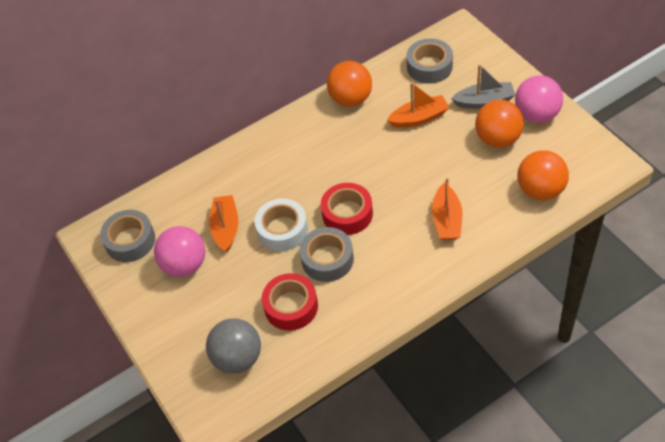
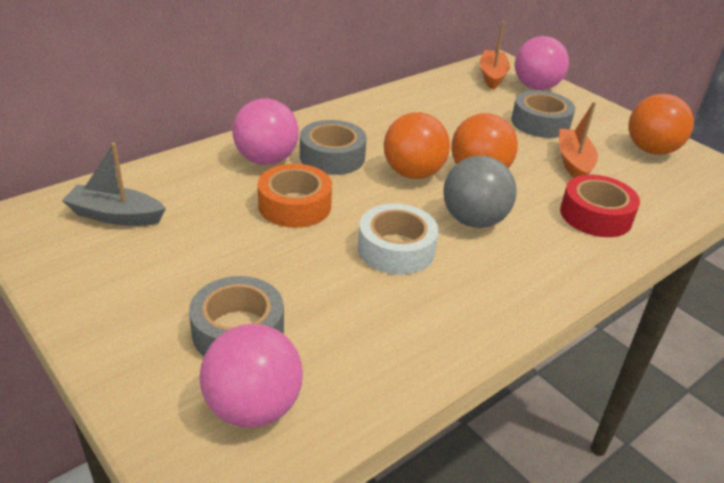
orange boat: 3 -> 2
orange tape: 0 -> 1
pink ball: 2 -> 3
red tape: 2 -> 1

